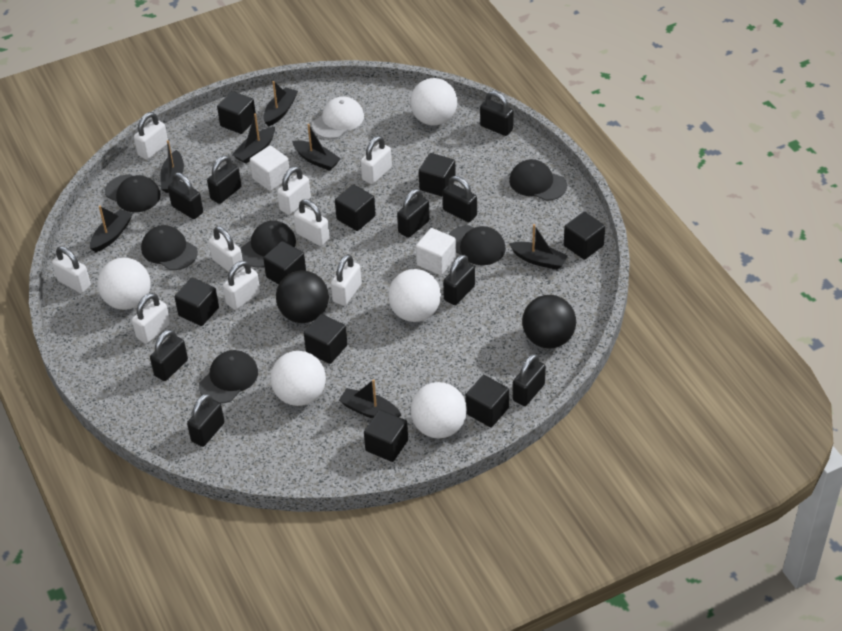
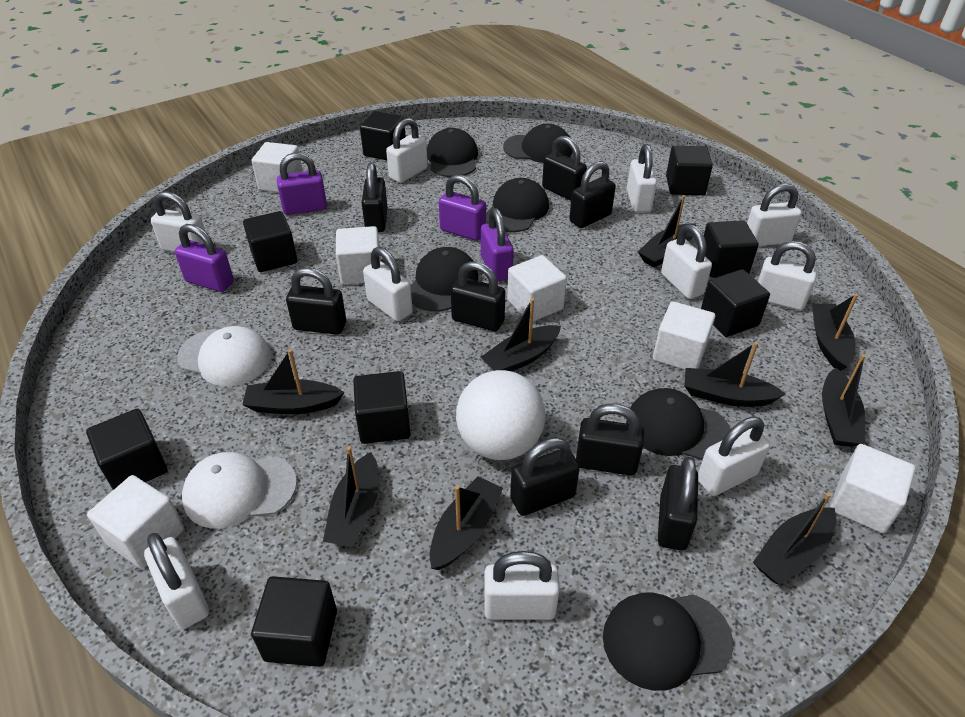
black ball: 2 -> 0
black boat: 7 -> 9
black cube: 9 -> 8
black padlock: 9 -> 8
purple padlock: 0 -> 4
white ball: 5 -> 1
white cap: 1 -> 2
white cube: 2 -> 6
white padlock: 9 -> 10

